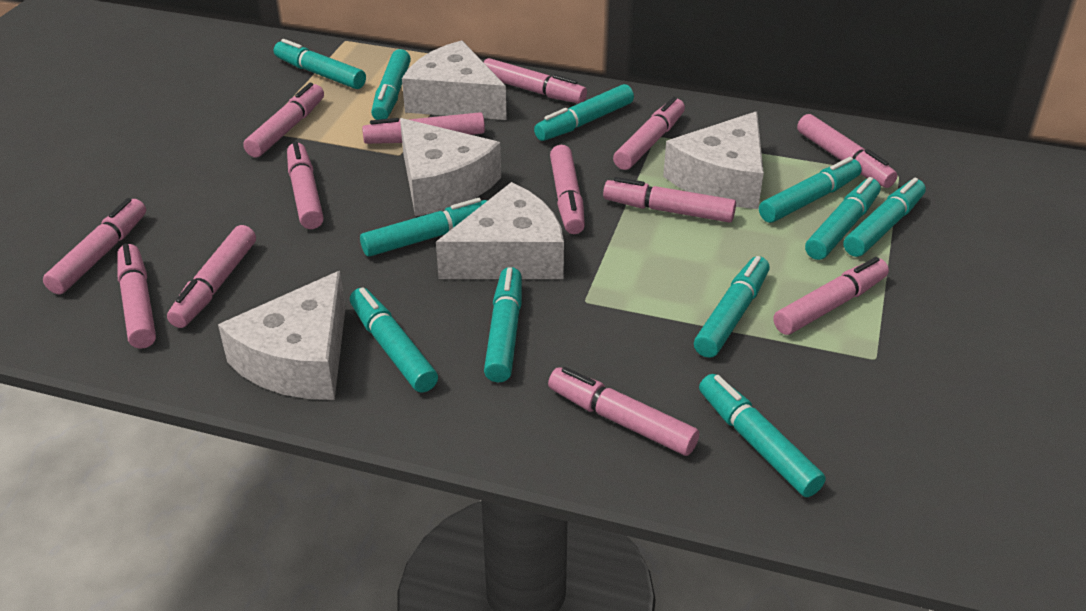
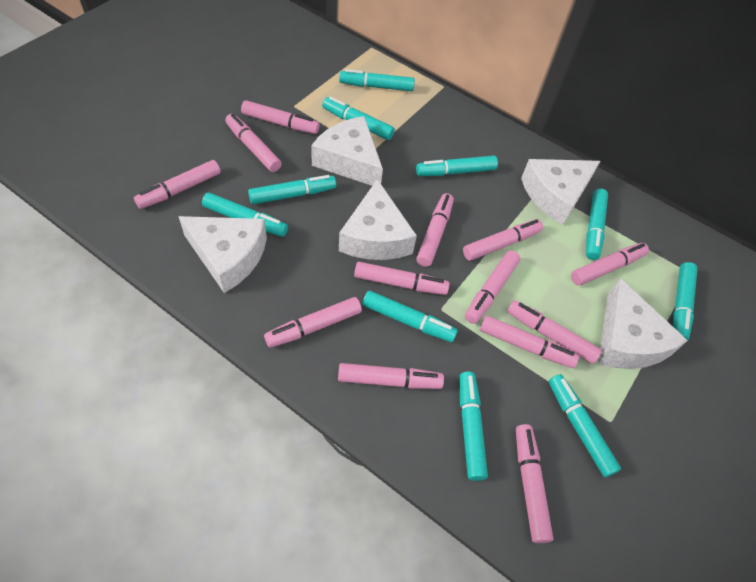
turquoise marker: 11 -> 10

